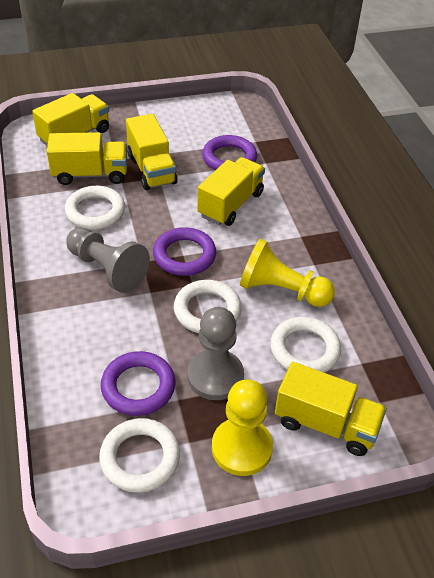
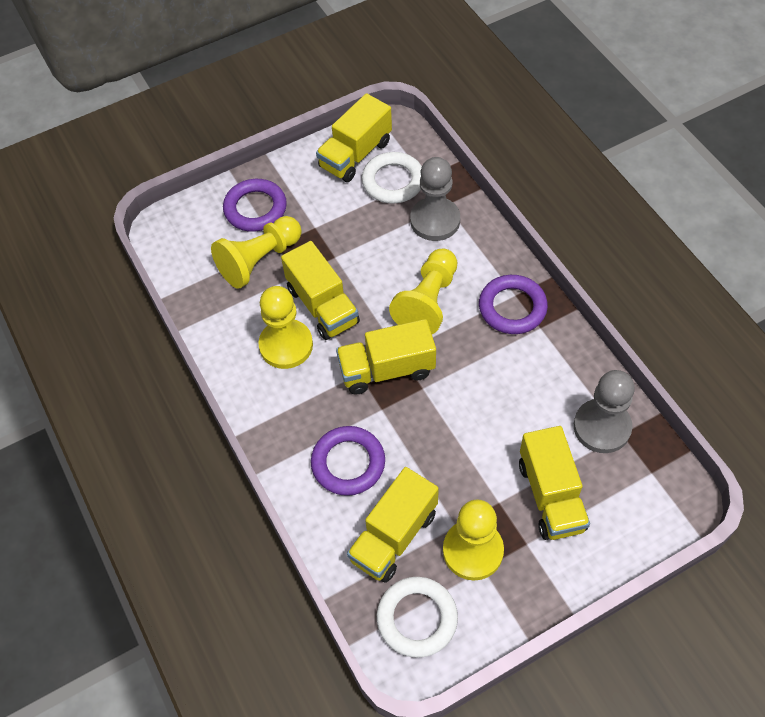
white ring: 4 -> 2
yellow pawn: 2 -> 4

